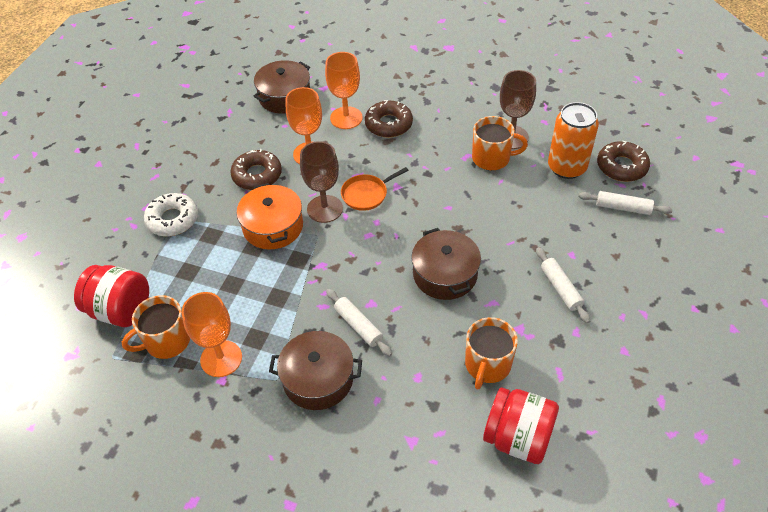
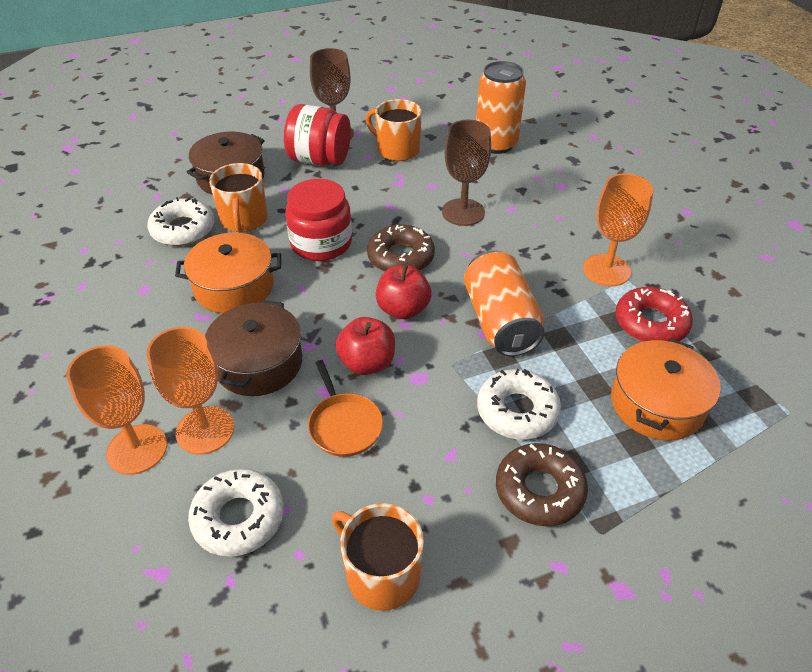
brown donut: 3 -> 2
brown pot: 3 -> 2
orange can: 1 -> 2
orange pot: 1 -> 2
red apple: 0 -> 2
red donut: 0 -> 1
white donut: 1 -> 3
white rolling pin: 3 -> 0

